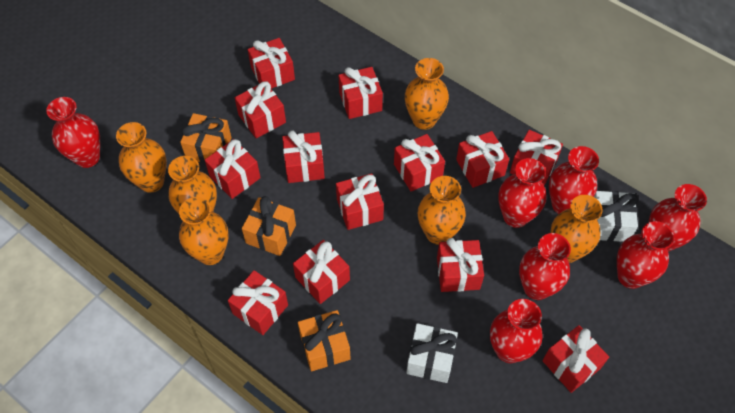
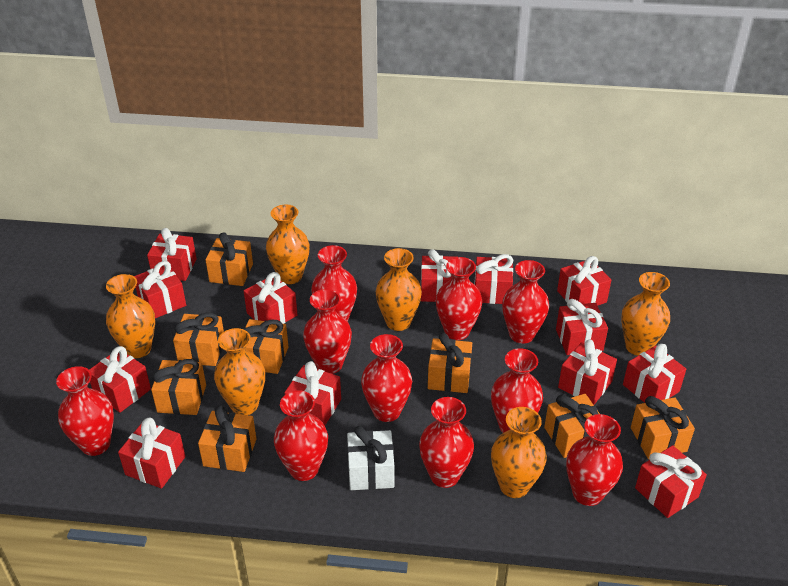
orange gift: 3 -> 8
red vase: 7 -> 10
white gift: 2 -> 1

